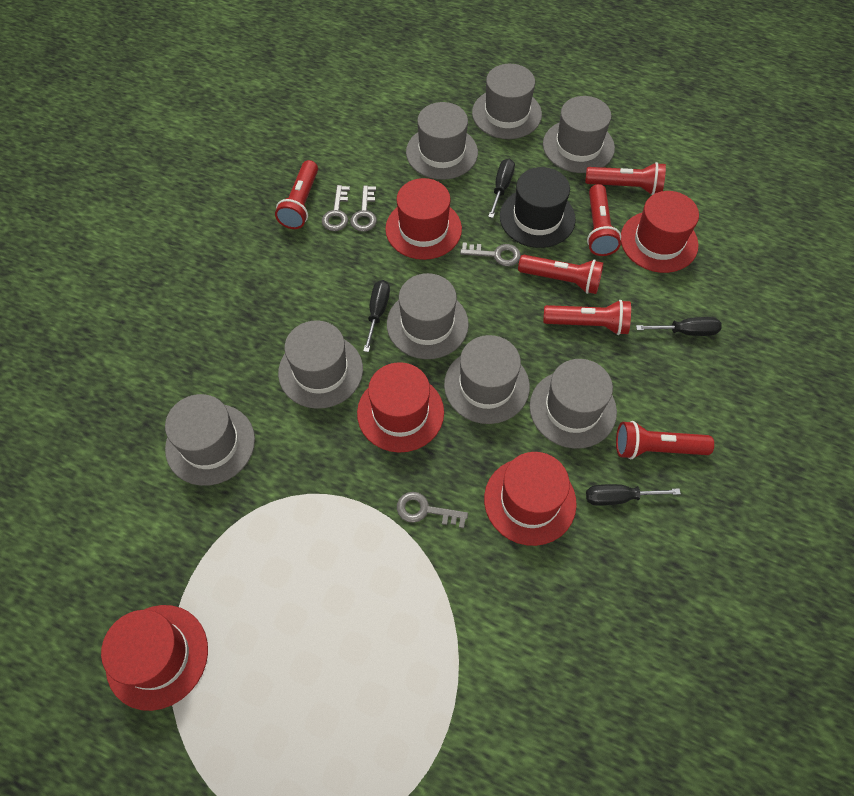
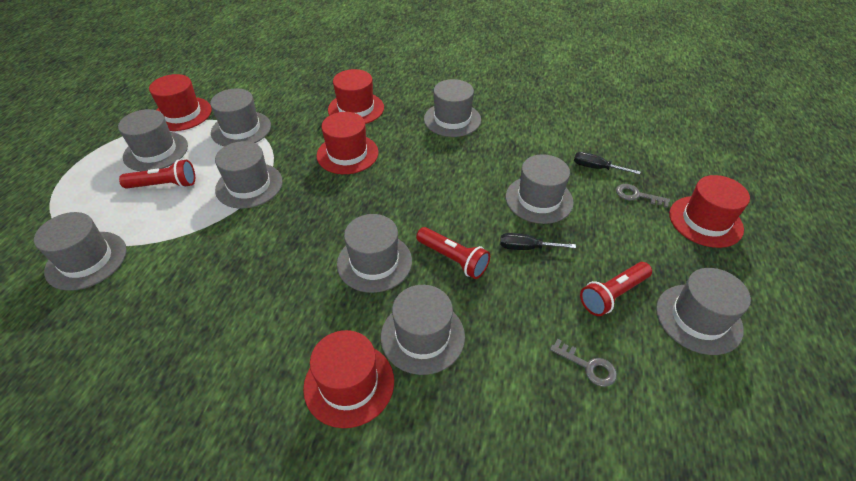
black hat: 1 -> 0
black screwdriver: 4 -> 2
grey hat: 8 -> 9
grey key: 4 -> 2
red flashlight: 6 -> 3

